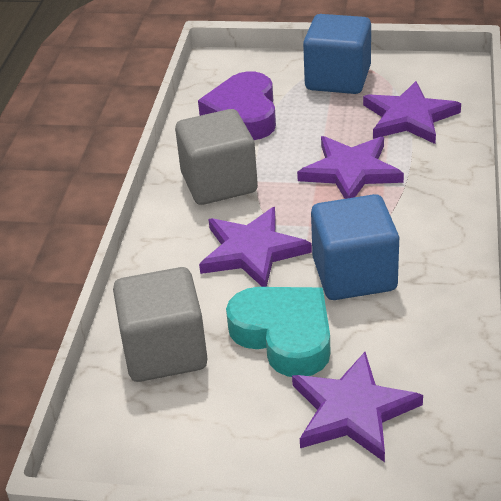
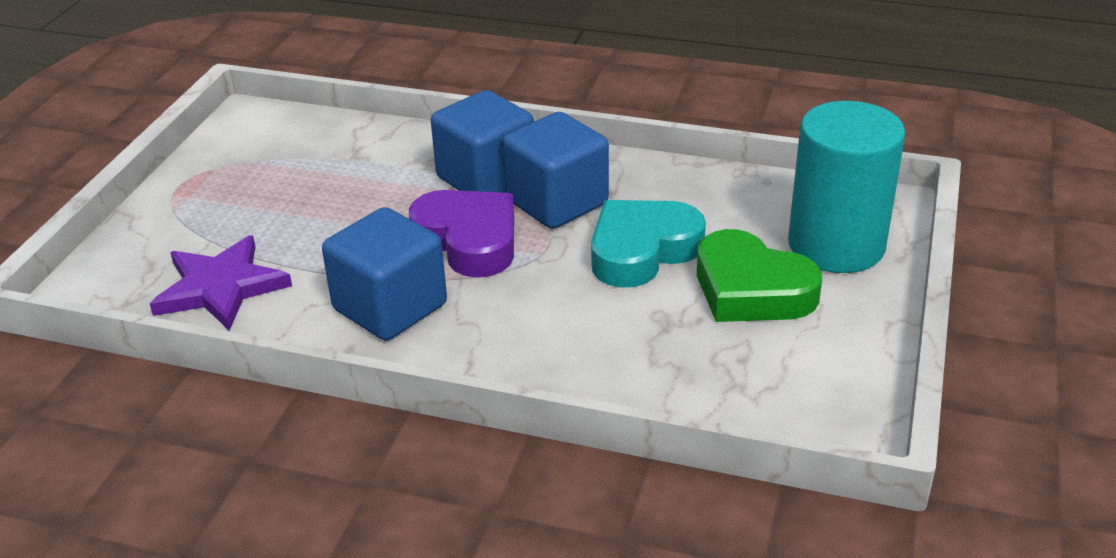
blue cube: 2 -> 3
green heart: 0 -> 1
grey cube: 2 -> 0
purple star: 4 -> 1
turquoise cylinder: 0 -> 1

